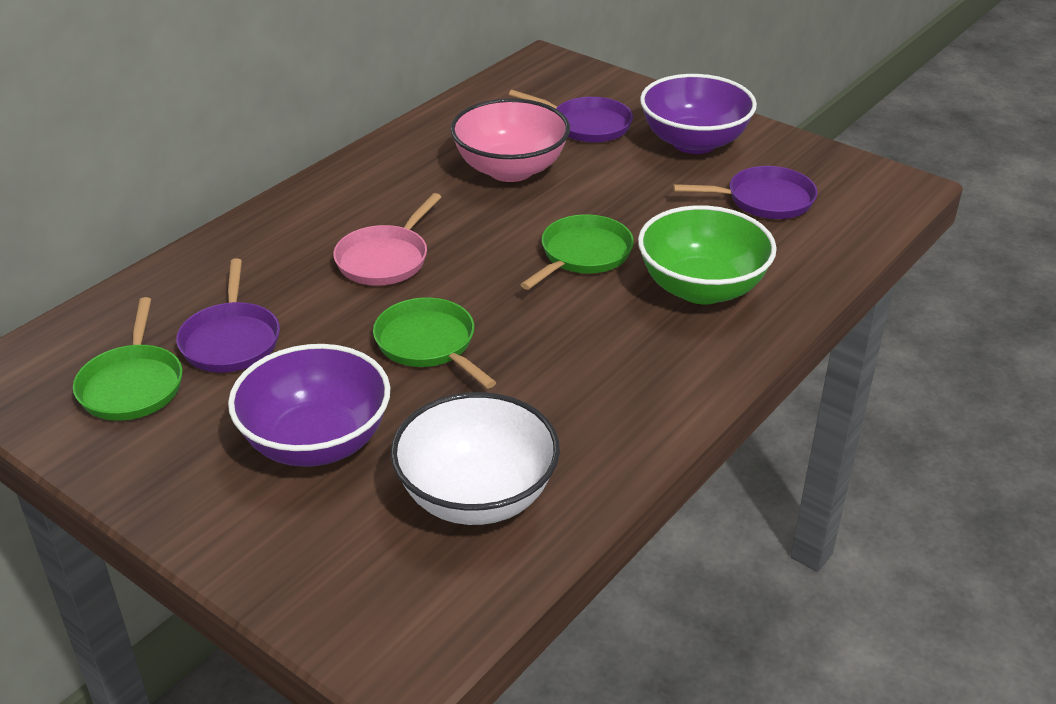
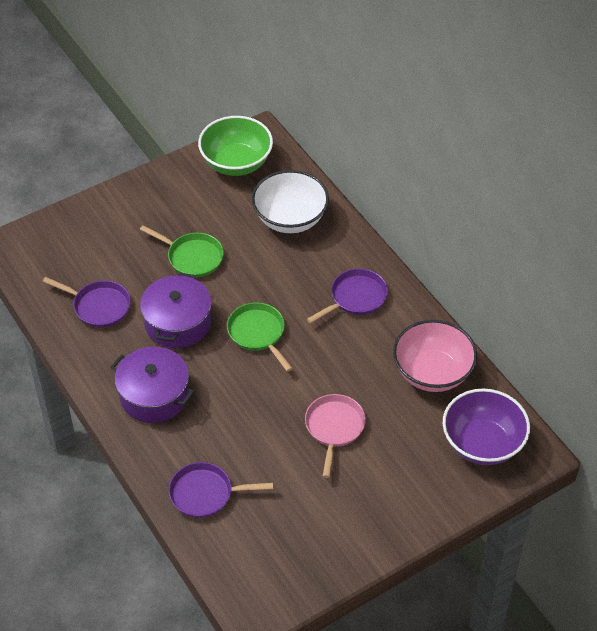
green pan: 3 -> 2
purple bowl: 2 -> 1
purple pot: 0 -> 2

